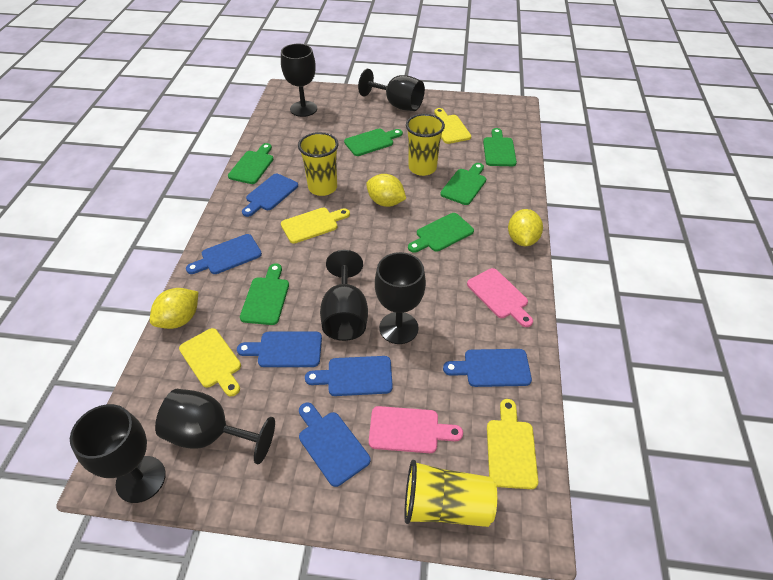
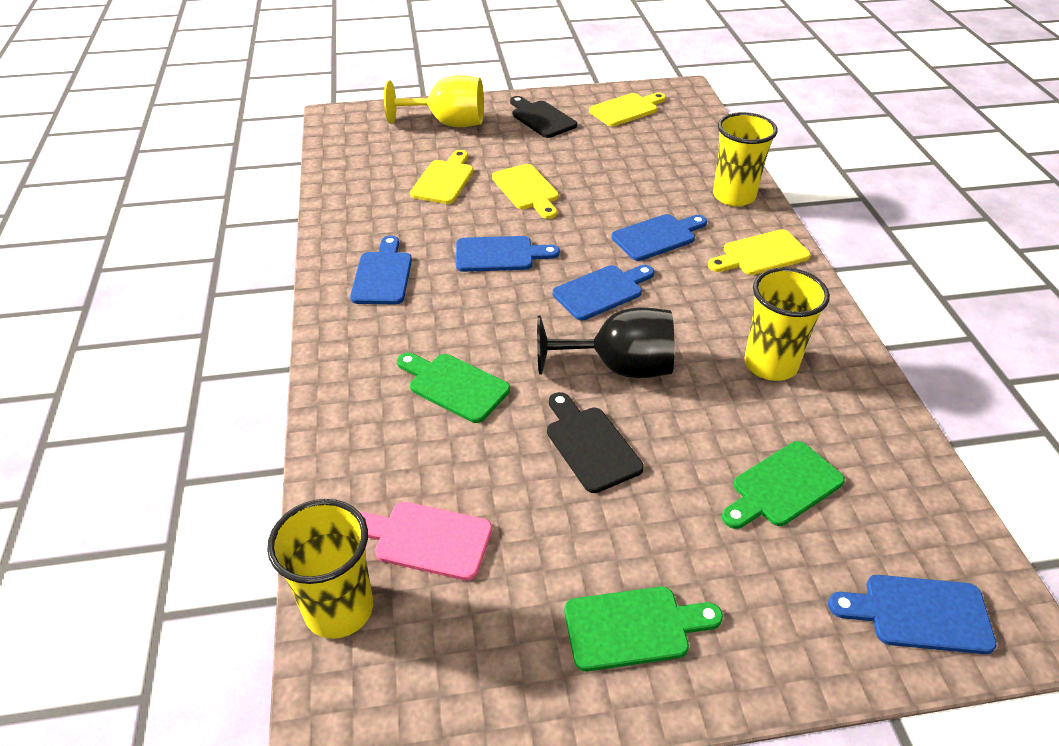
black cutting board: 0 -> 2
black goblet: 6 -> 1
blue cutting board: 6 -> 5
green cutting board: 6 -> 3
pink cutting board: 2 -> 1
yellow goblet: 0 -> 1
yellow lemon: 3 -> 0

